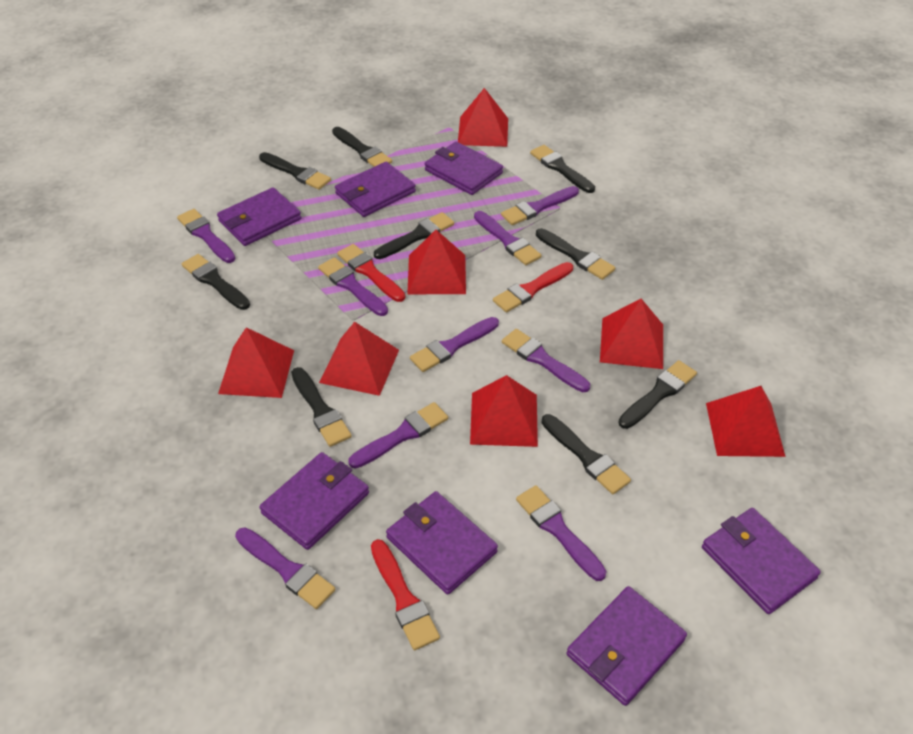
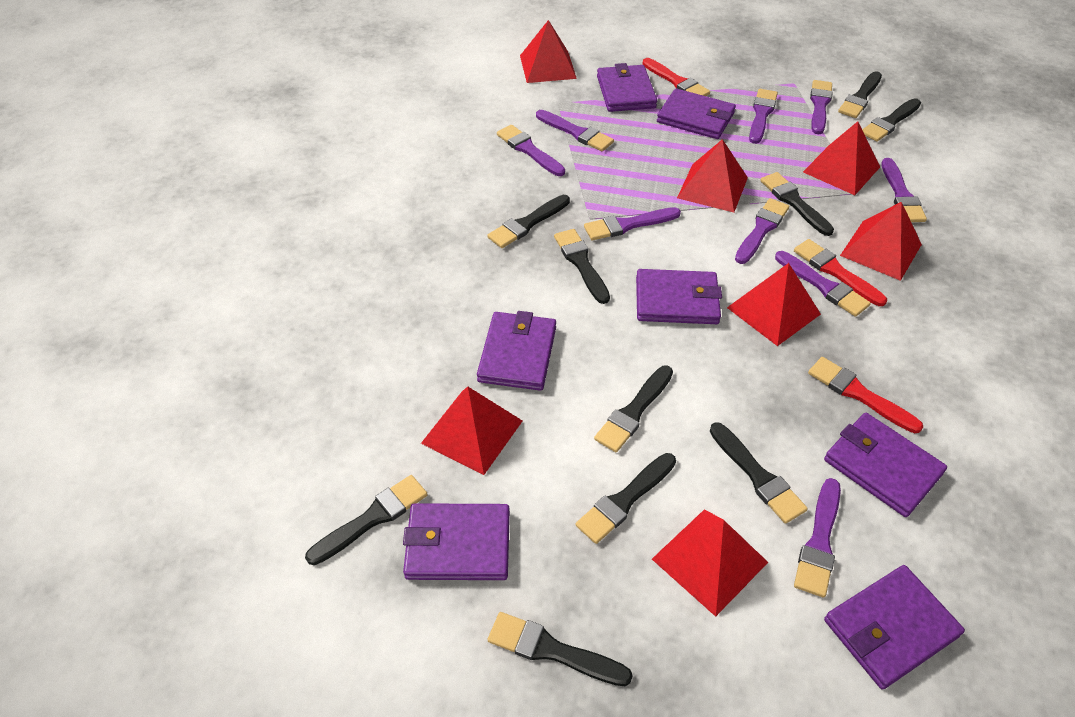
black brush: 9 -> 10

